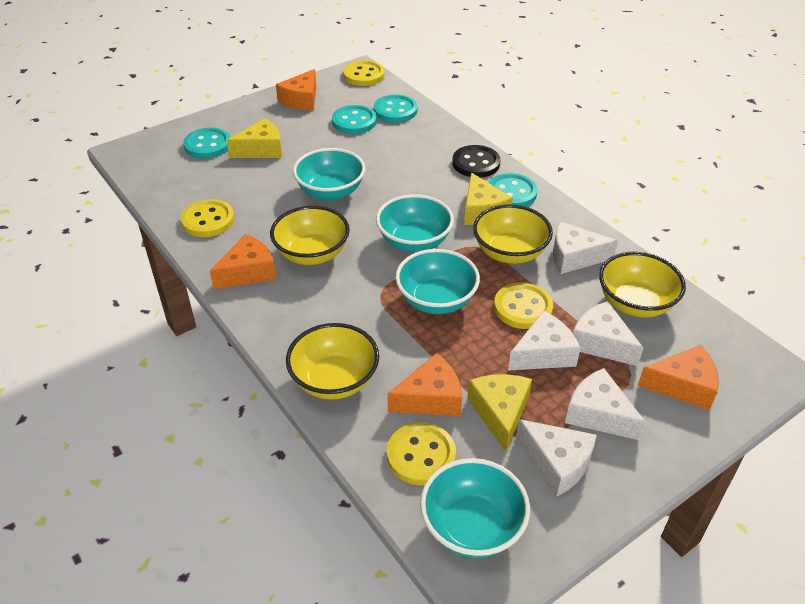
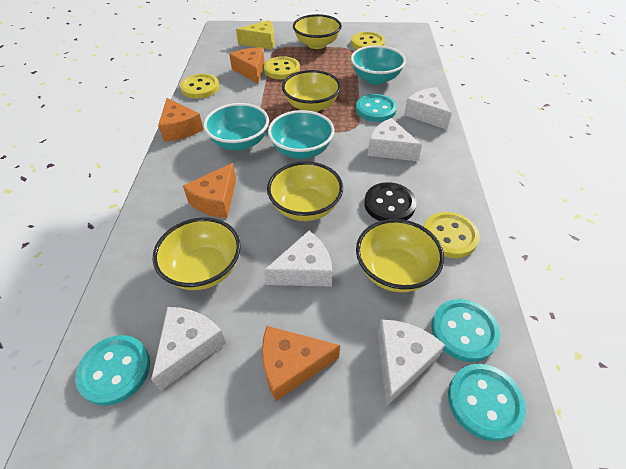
turquoise bowl: 4 -> 3
yellow bowl: 4 -> 5
yellow cheese: 3 -> 1

